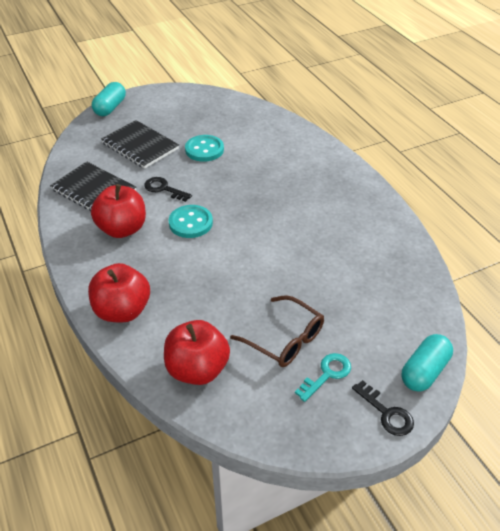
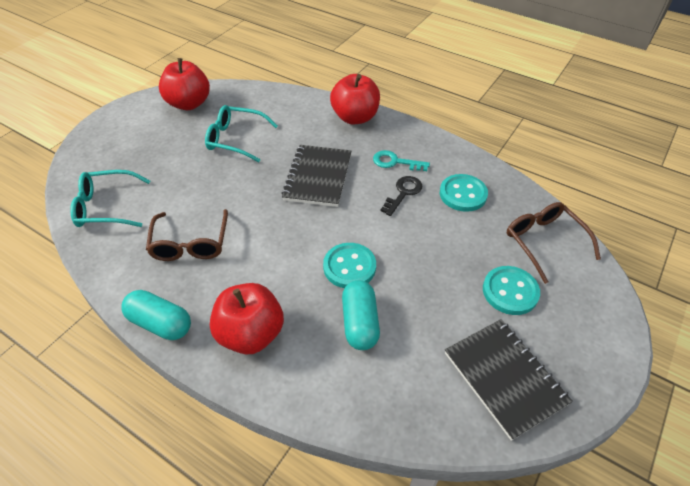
black key: 2 -> 1
brown glasses: 1 -> 2
turquoise button: 2 -> 3
turquoise glasses: 0 -> 2

